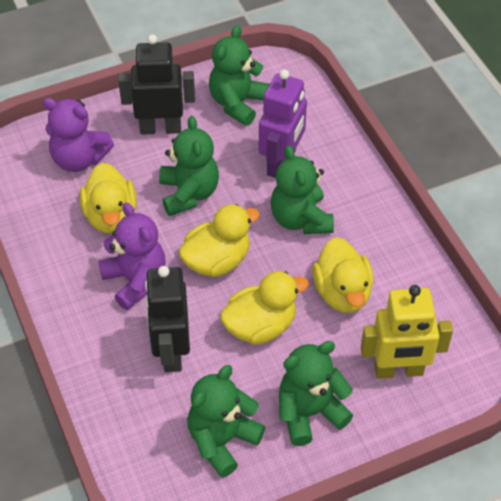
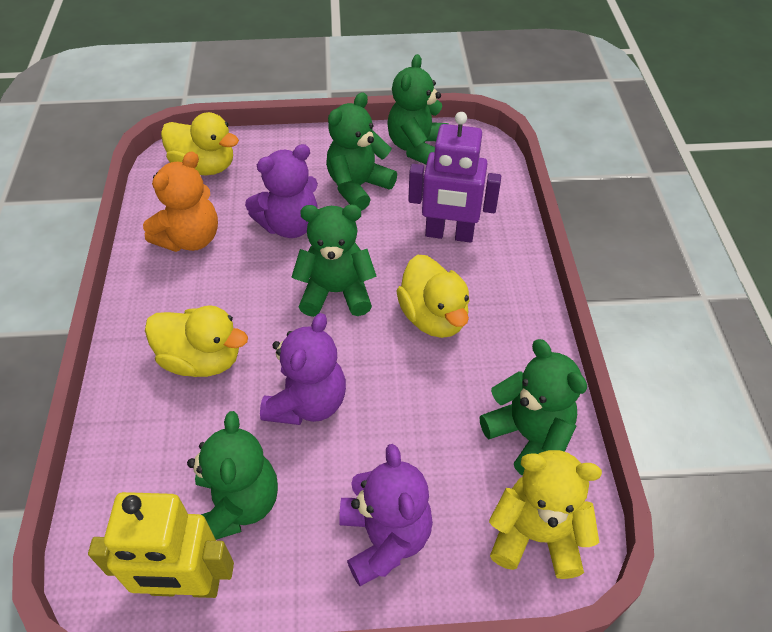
black robot: 2 -> 0
orange teddy bear: 0 -> 1
purple teddy bear: 2 -> 3
yellow duck: 4 -> 3
yellow teddy bear: 0 -> 1

